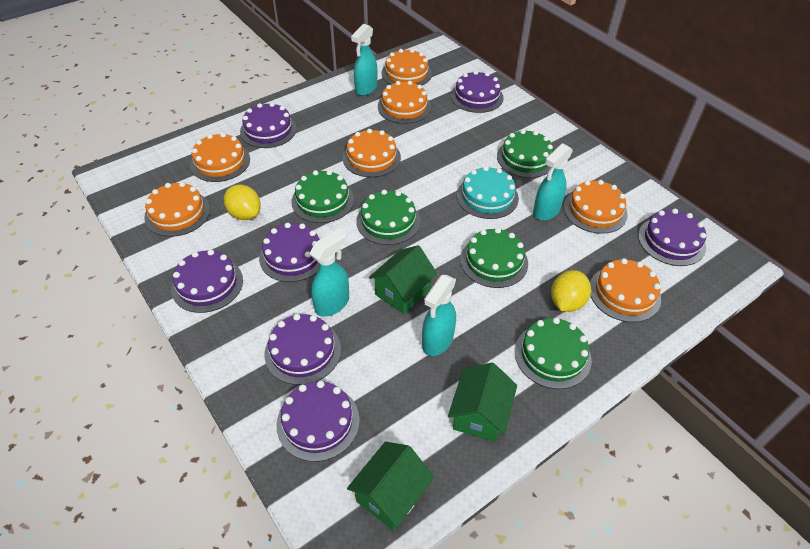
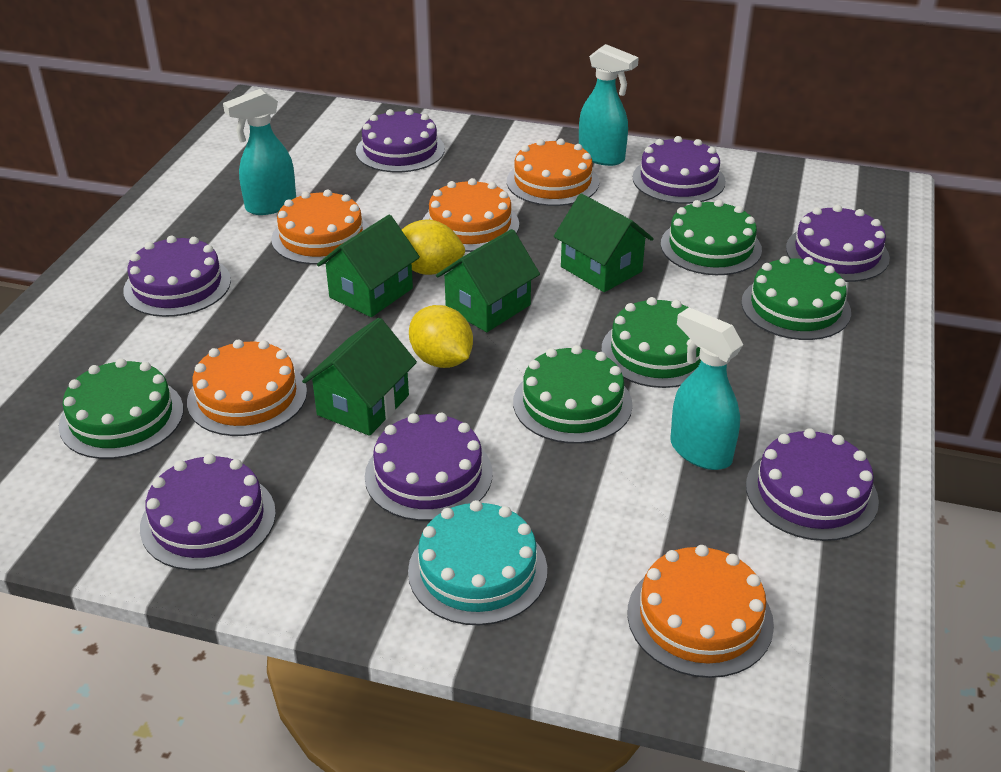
green house: 3 -> 4
orange cake: 7 -> 5
turquoise spray bottle: 4 -> 3

